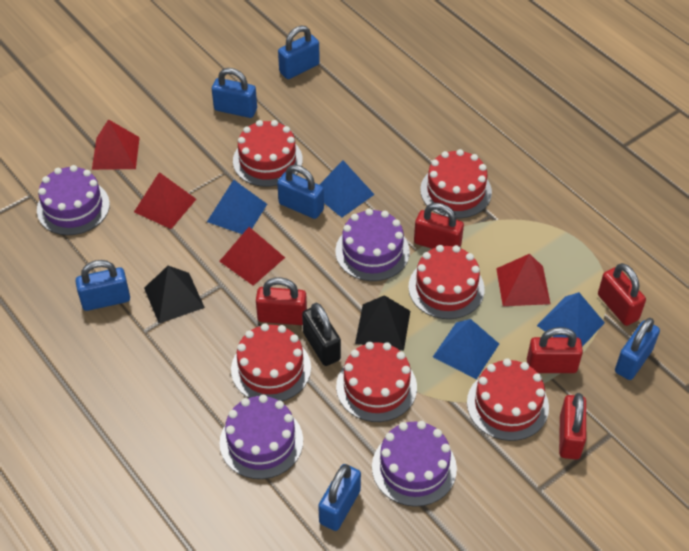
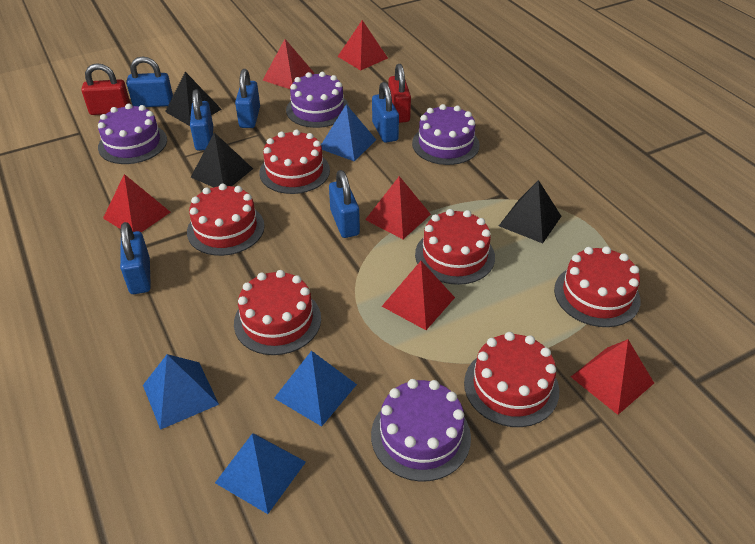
black padlock: 1 -> 0
black pyramid: 2 -> 3
red padlock: 5 -> 2
red pyramid: 4 -> 6

